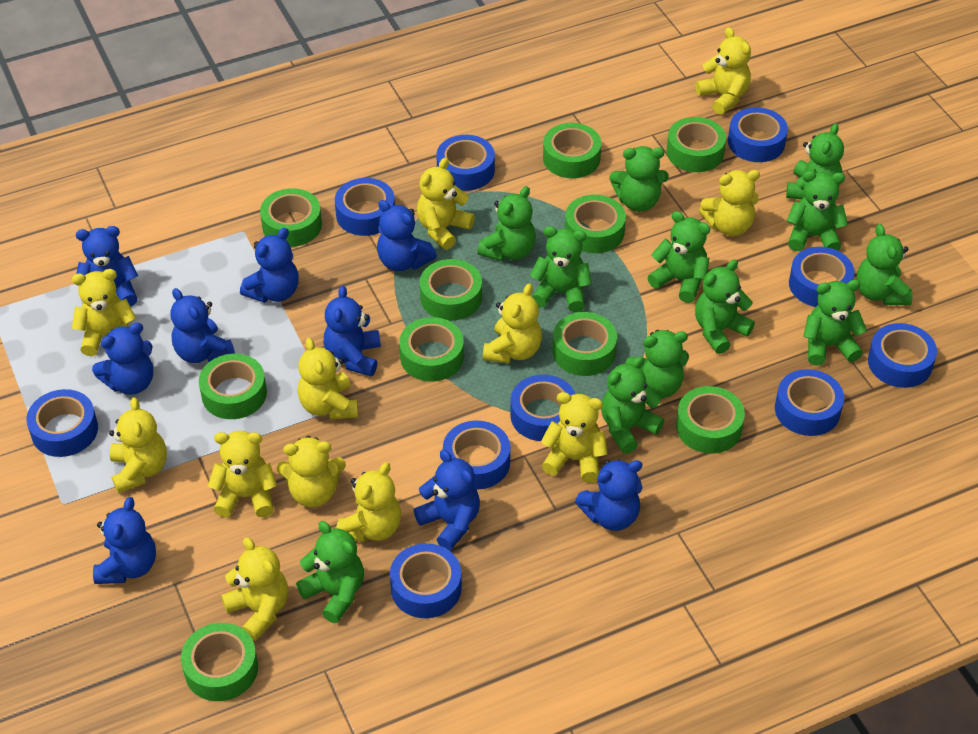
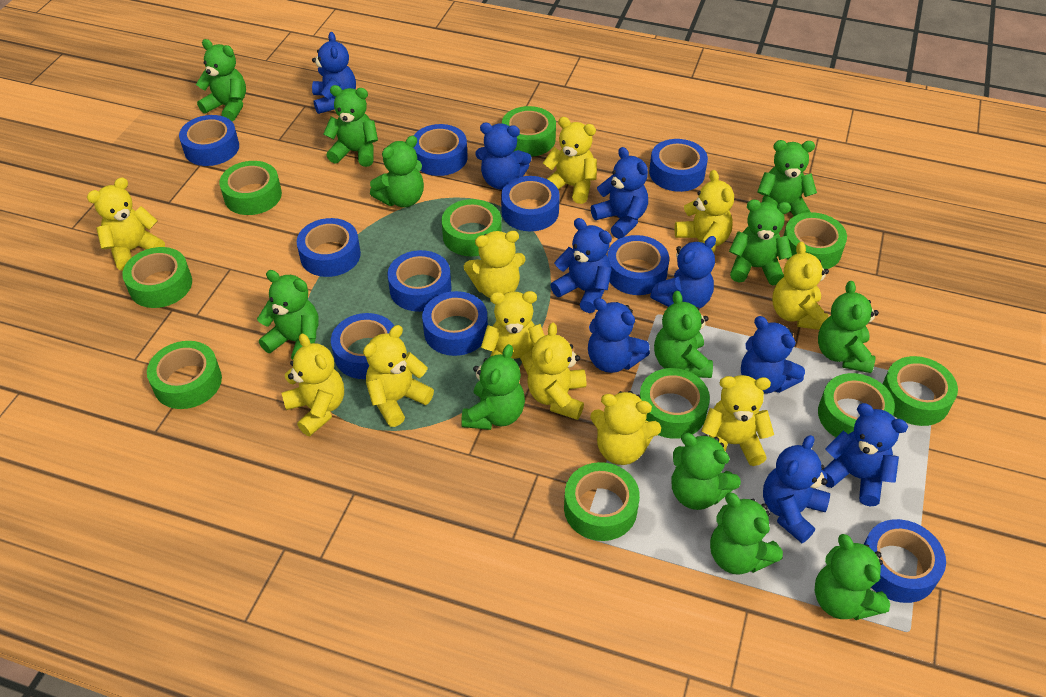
yellow teddy bear: 12 -> 11

